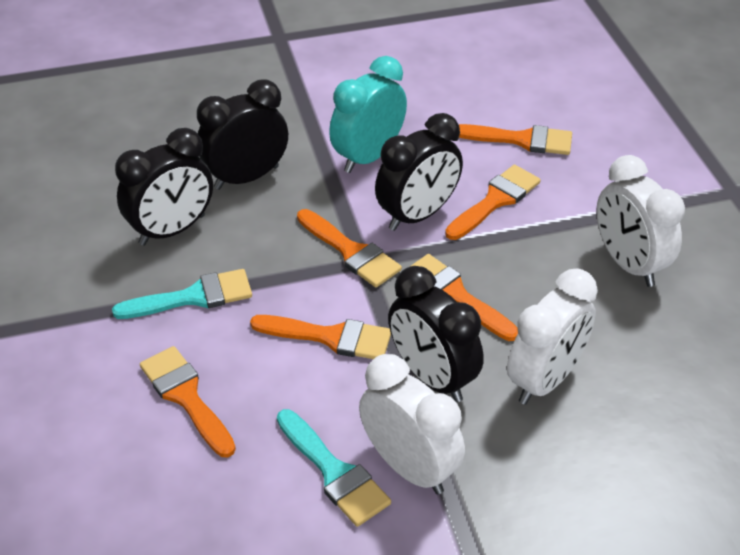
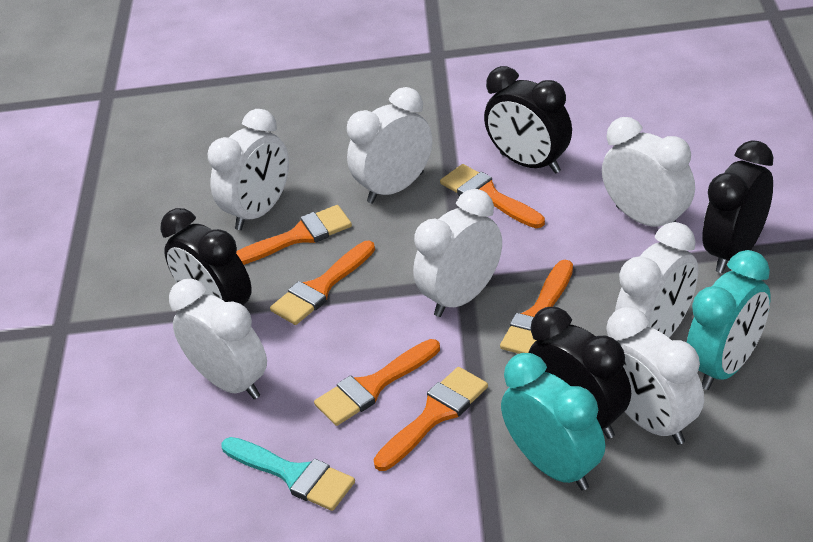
turquoise brush: 2 -> 1
turquoise clock: 1 -> 2
white clock: 3 -> 7

